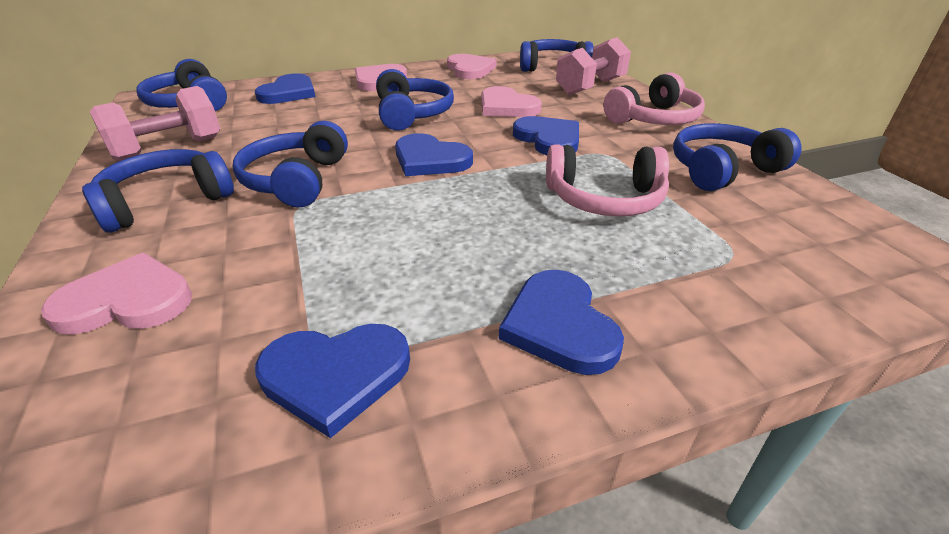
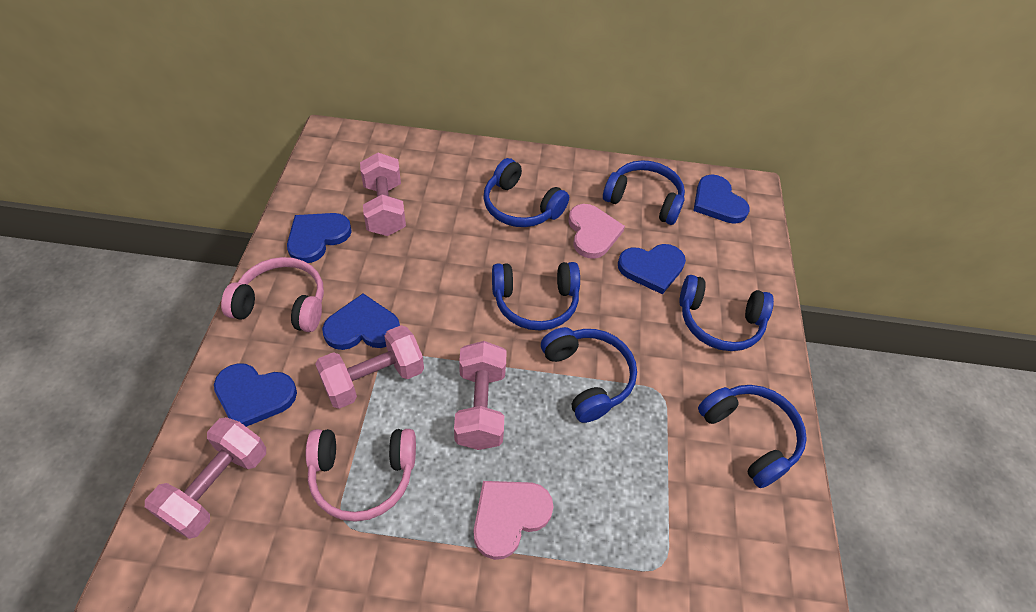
pink dumbbell: 2 -> 4
pink heart: 4 -> 2

